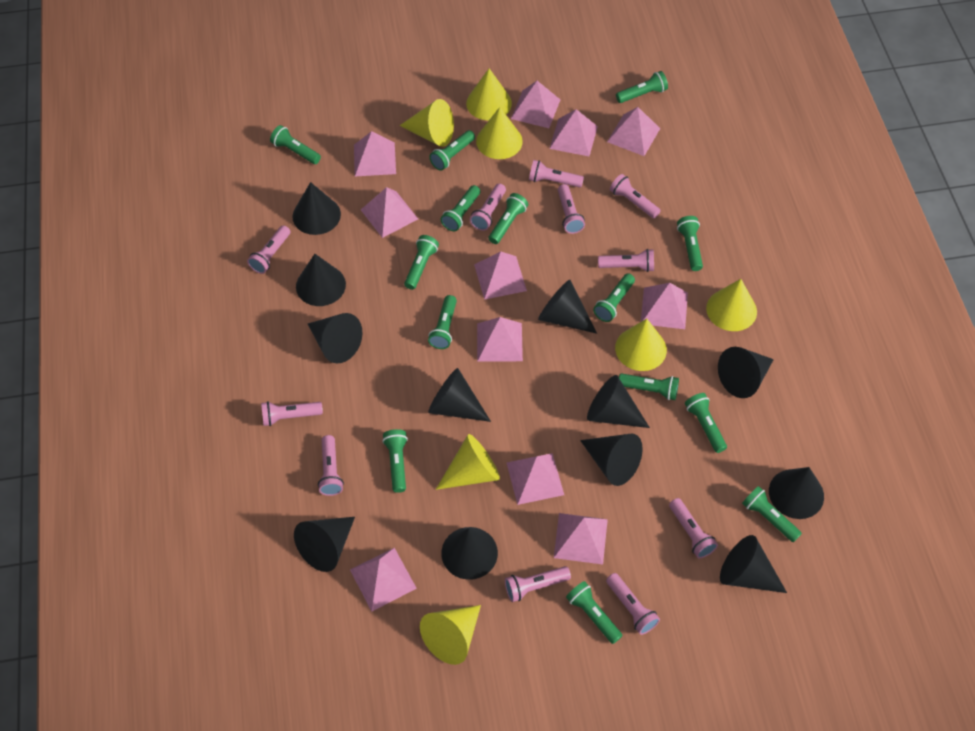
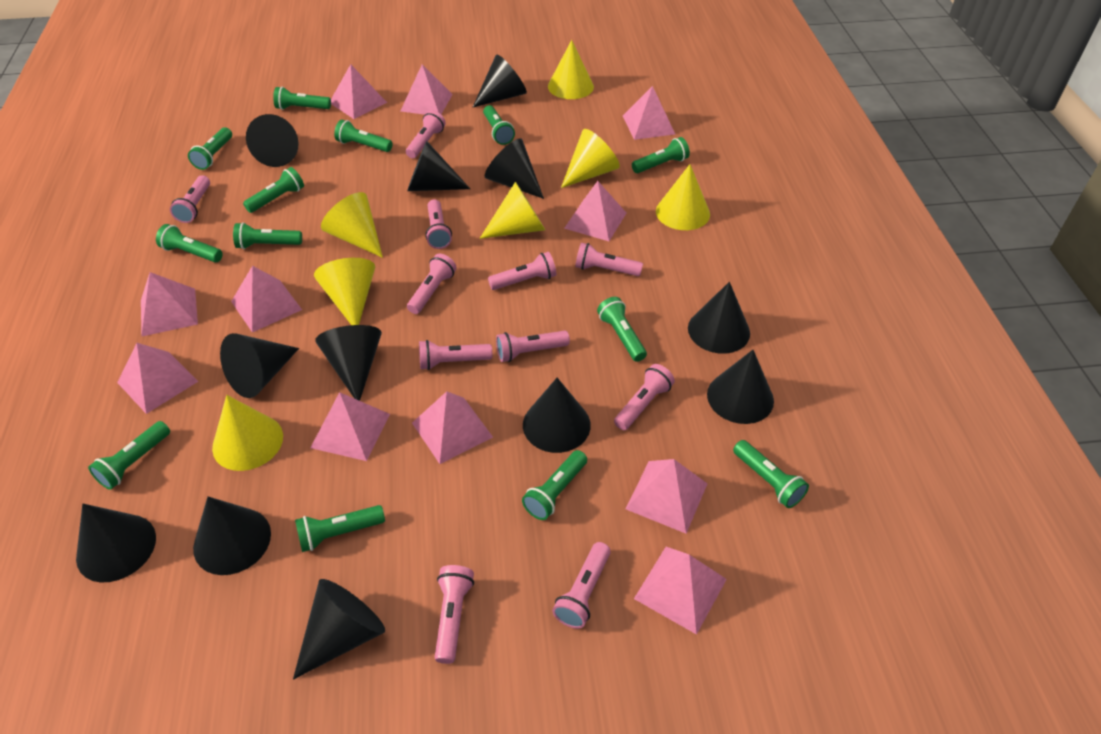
green flashlight: 14 -> 13

